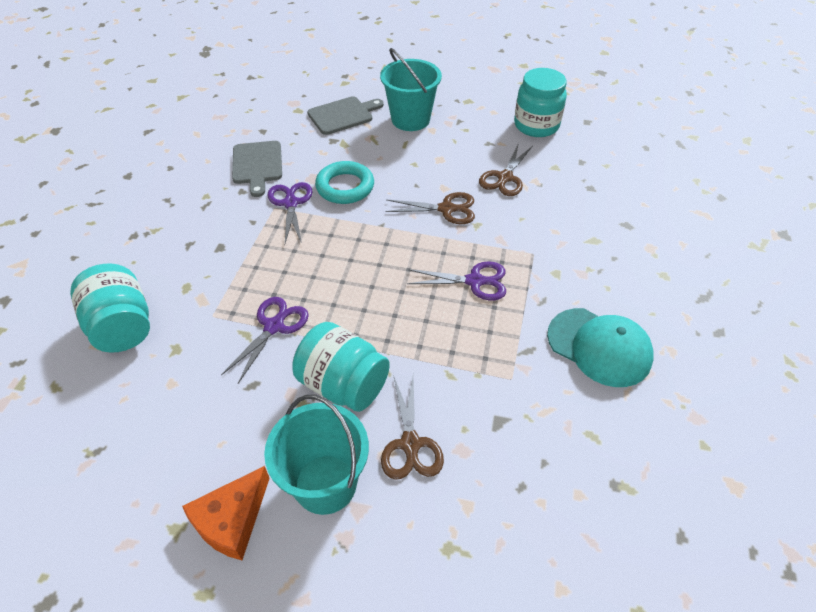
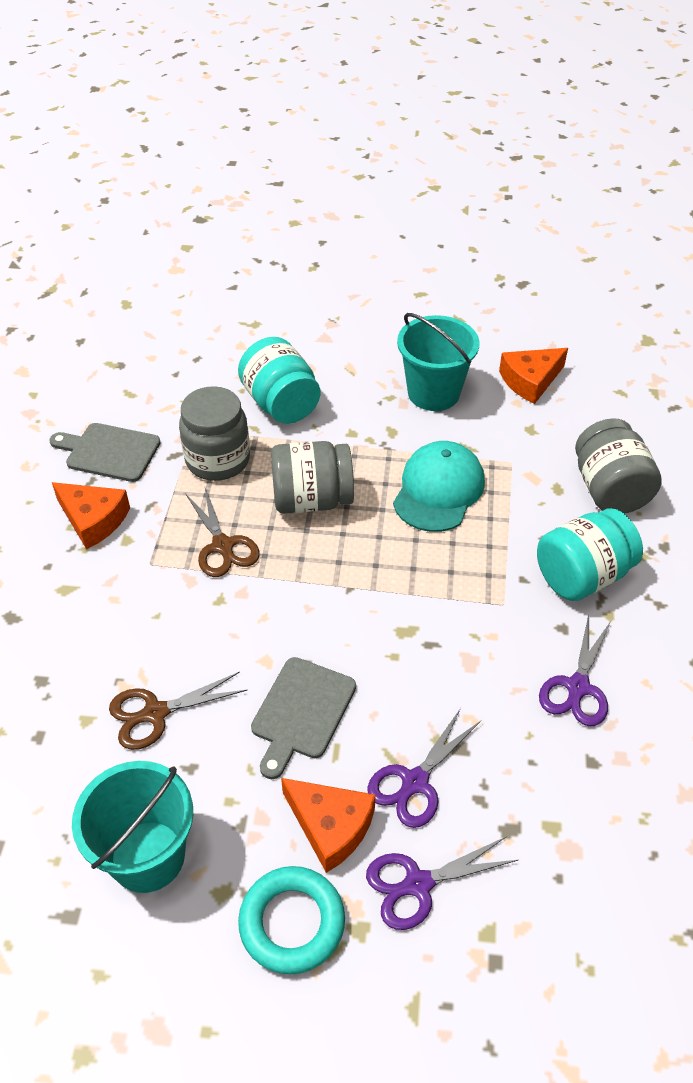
brown scissors: 3 -> 2
grey jar: 0 -> 3
orange cheese: 1 -> 3
turquoise jar: 3 -> 2

